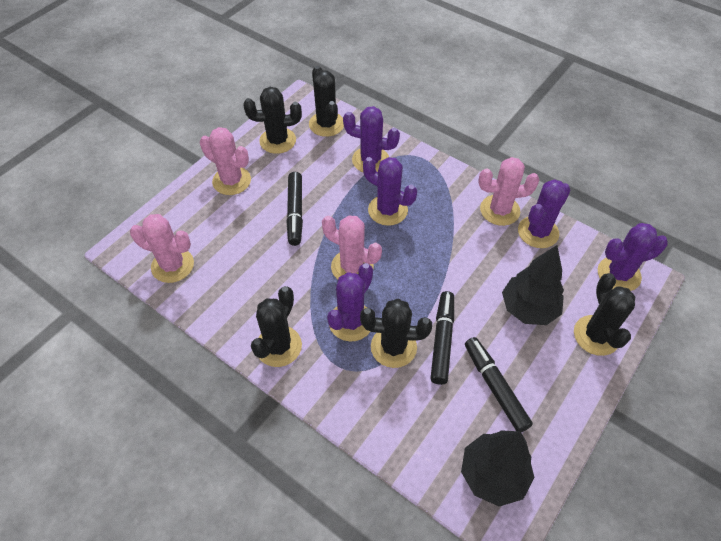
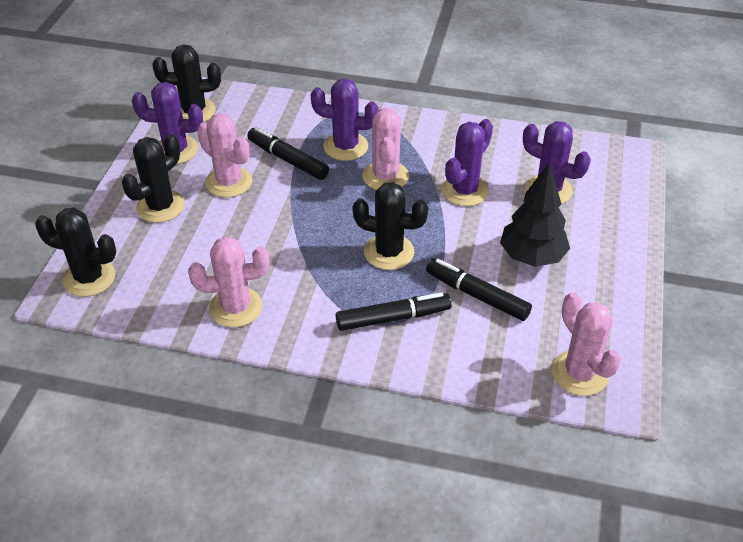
black cactus: 5 -> 4
black tree: 2 -> 1
purple cactus: 5 -> 4

